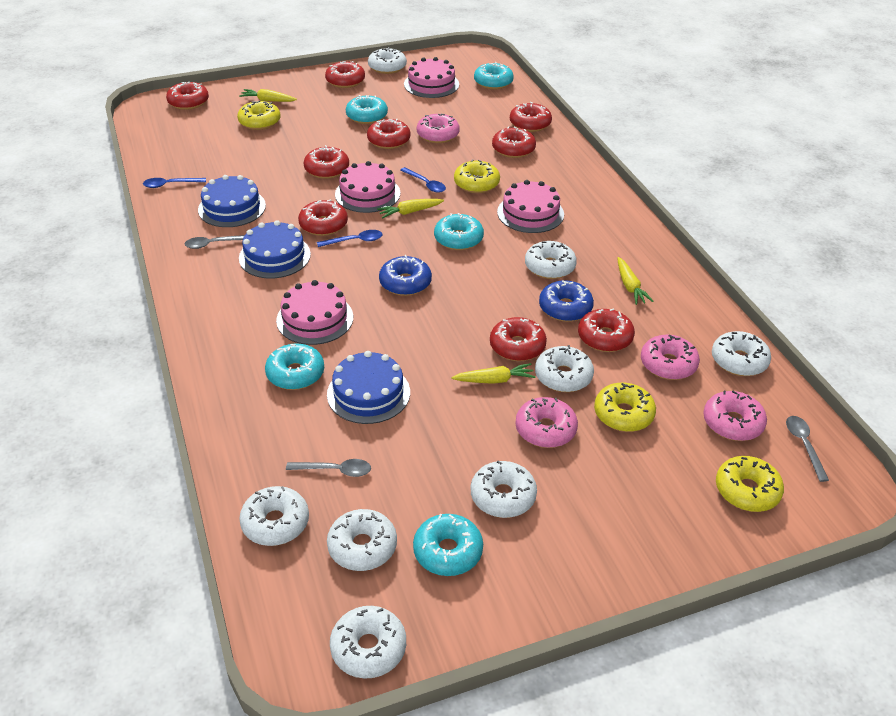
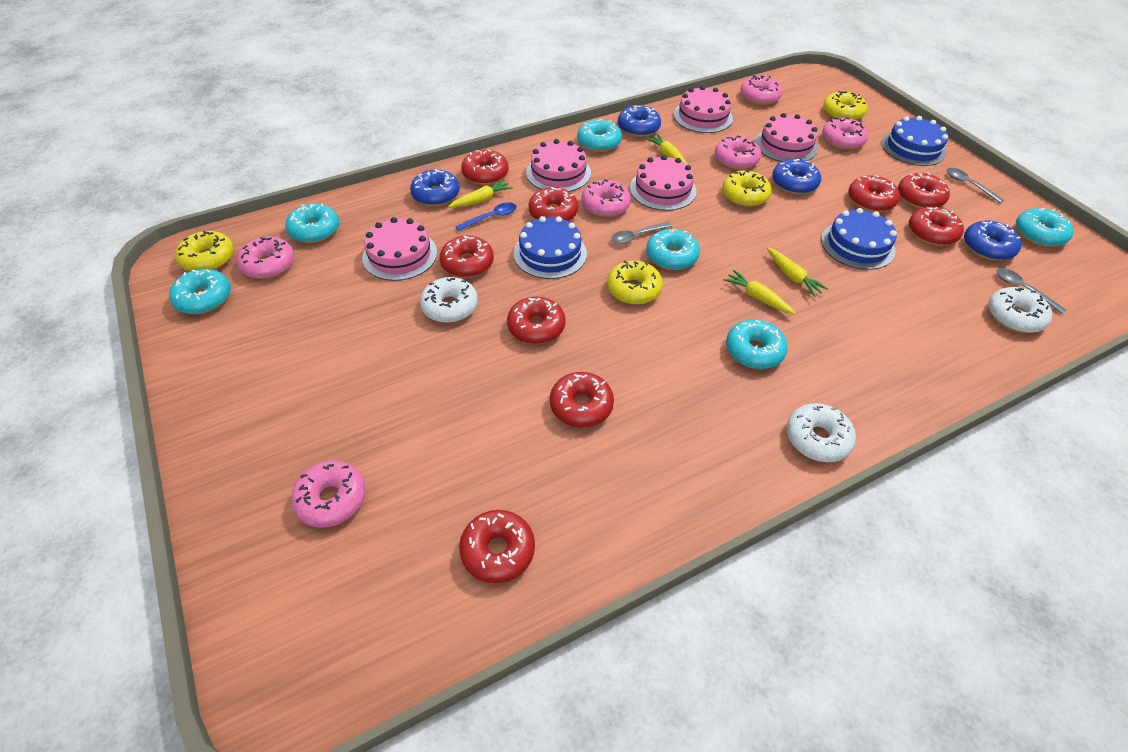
blue donut: 2 -> 4
blue spoon: 3 -> 1
pink cake: 4 -> 5
pink donut: 4 -> 6
turquoise donut: 5 -> 6
white donut: 8 -> 3

